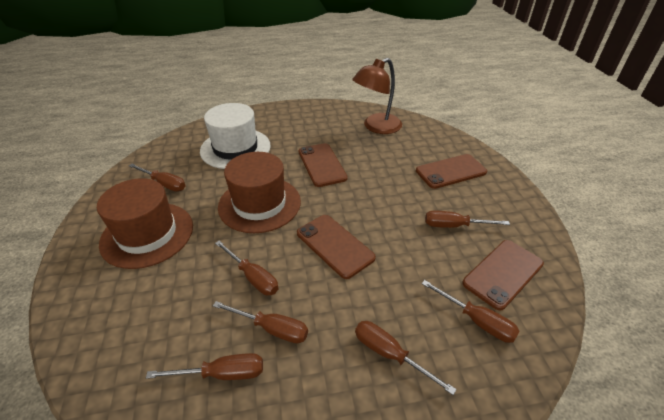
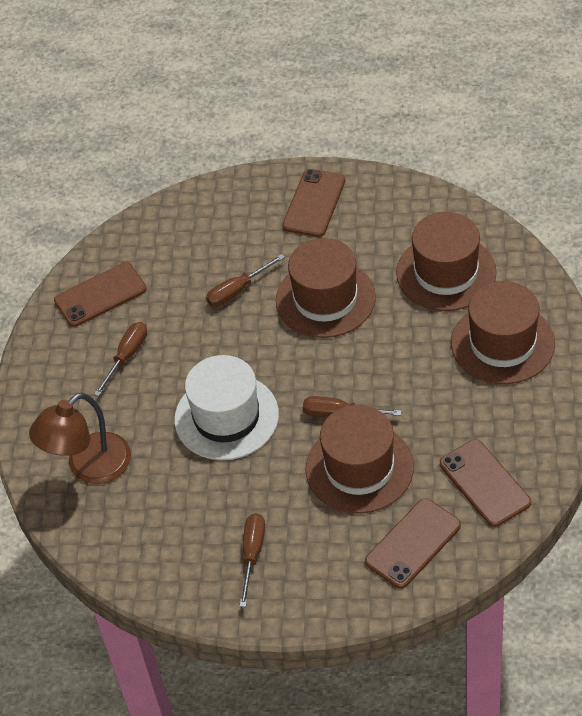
brown hat: 2 -> 4
brown screwdriver: 7 -> 4

